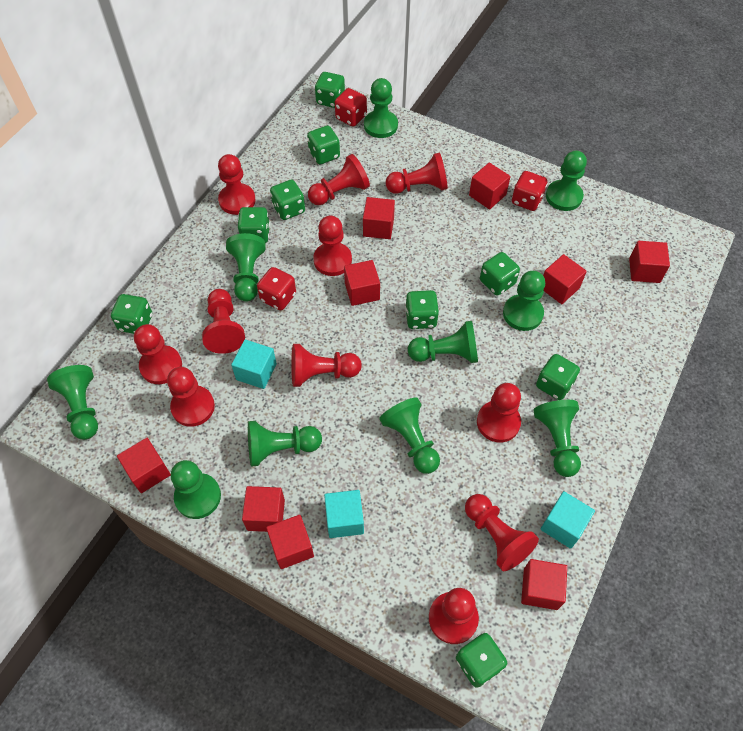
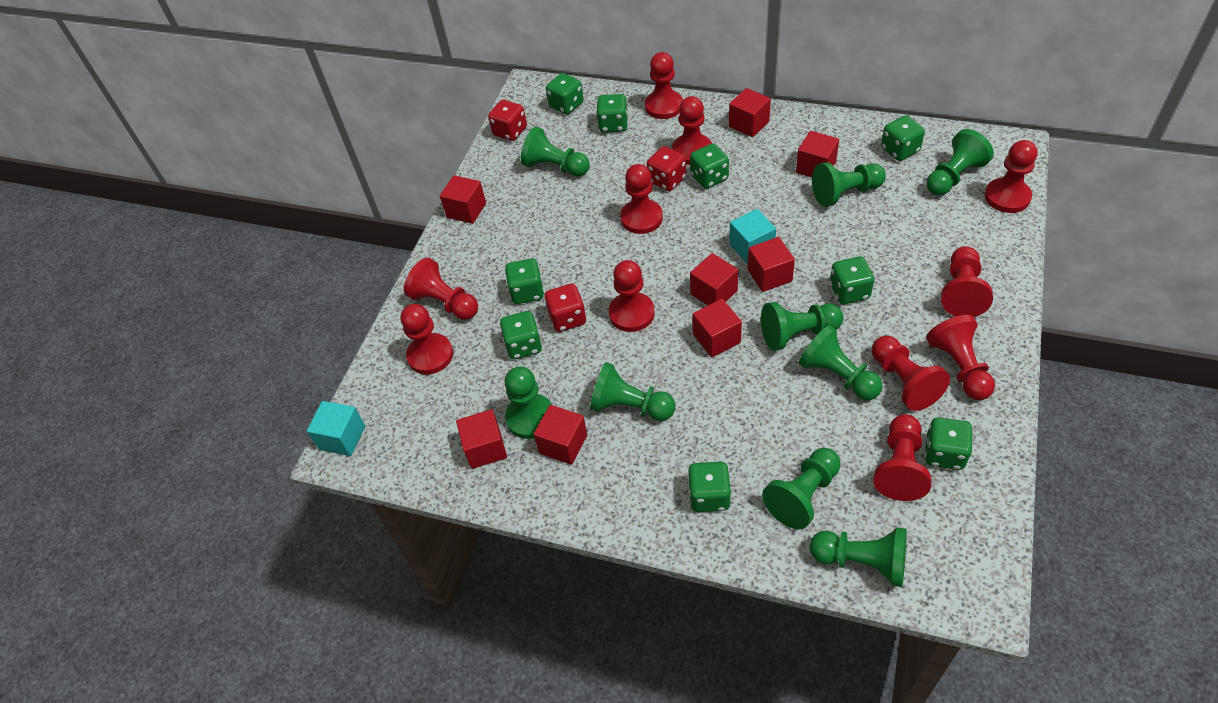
green pawn: 10 -> 9
red cube: 9 -> 8
turquoise cube: 3 -> 2

